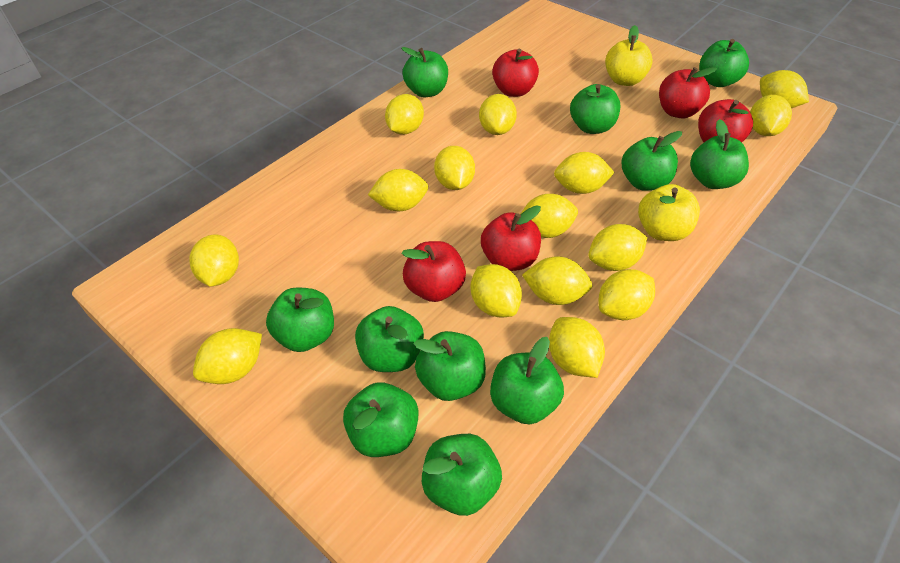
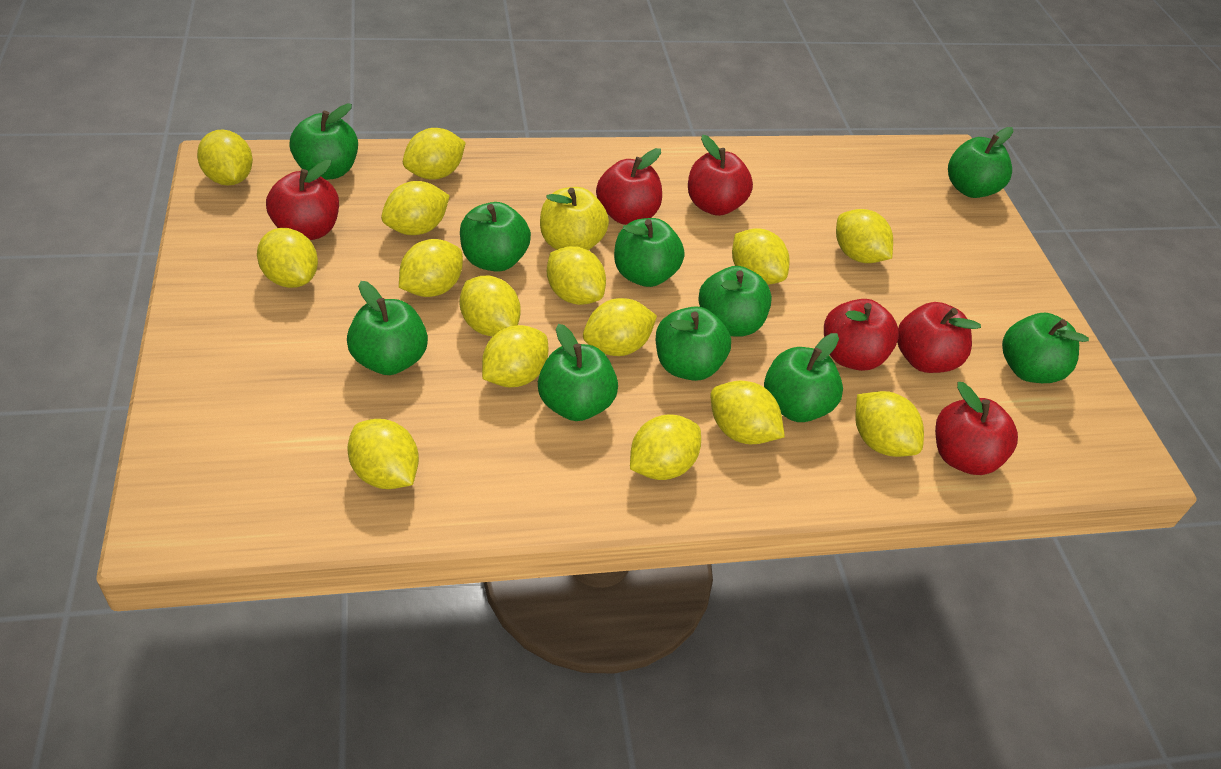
green apple: 11 -> 10
red apple: 5 -> 6
yellow apple: 2 -> 1

